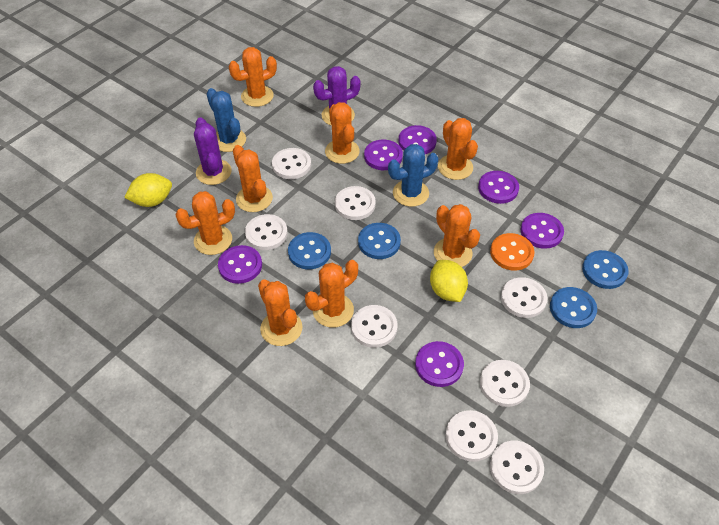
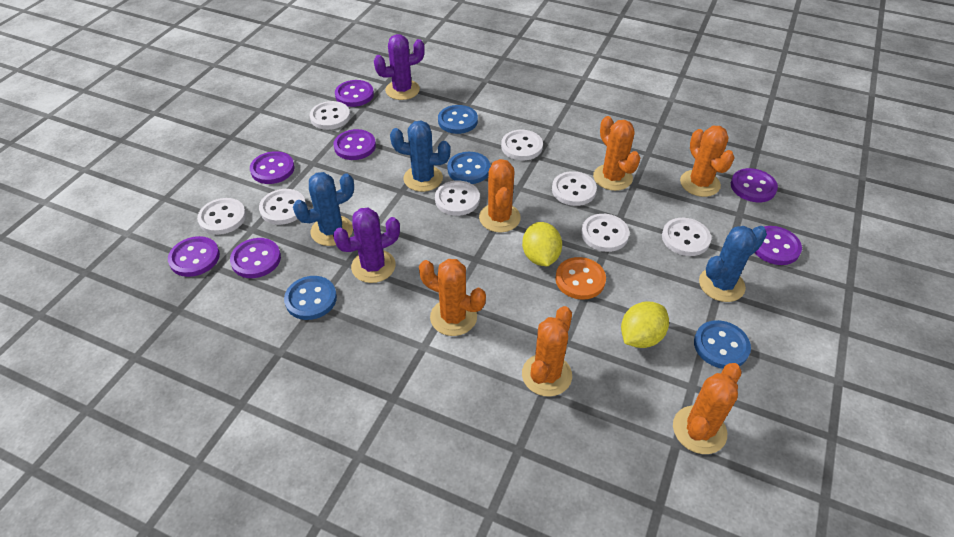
blue cactus: 2 -> 3
orange cactus: 8 -> 6
purple button: 6 -> 7

